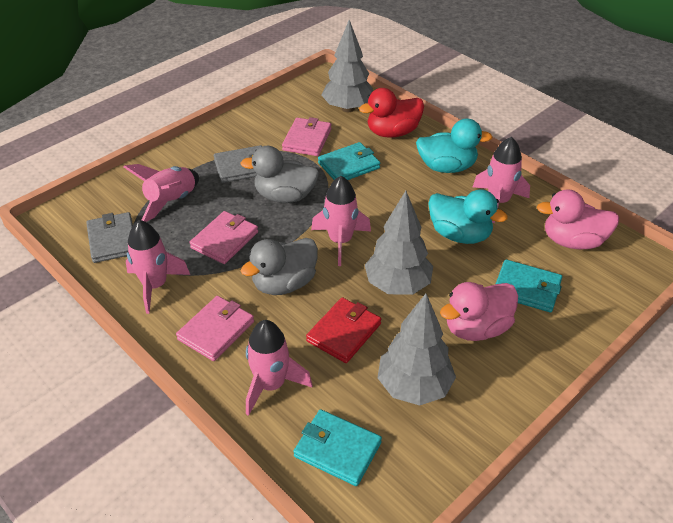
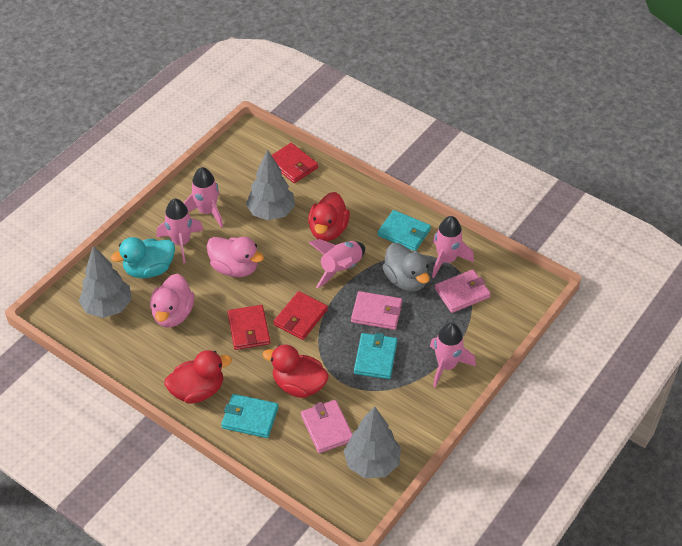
grey duck: 2 -> 1
grey wallet: 2 -> 0
red duck: 1 -> 3
red wallet: 1 -> 3
turquoise duck: 2 -> 1

